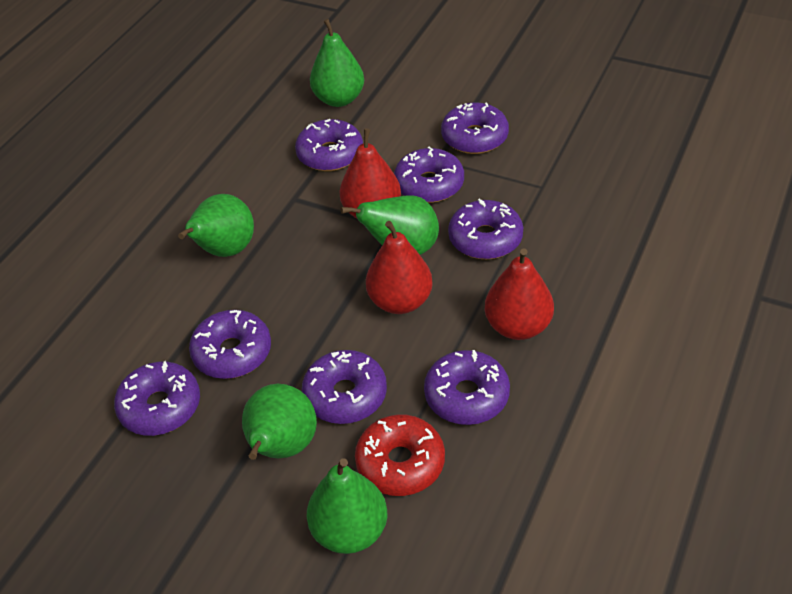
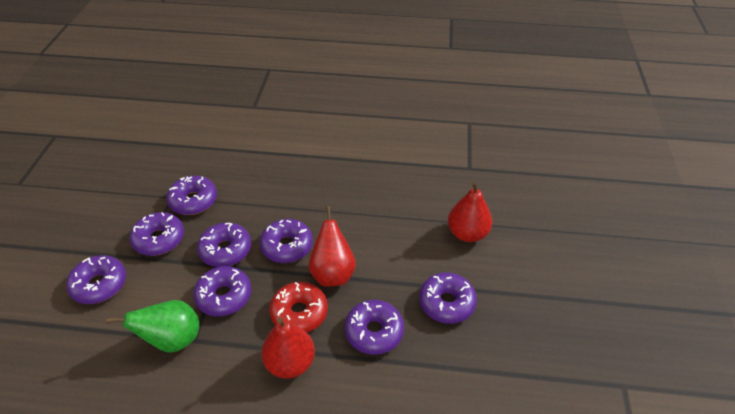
green pear: 5 -> 1

